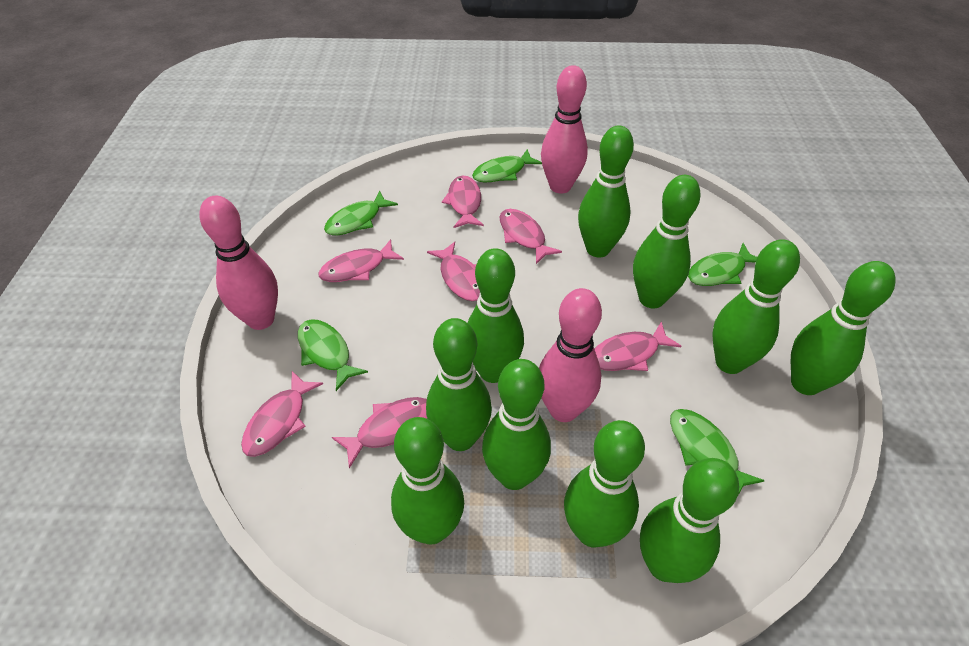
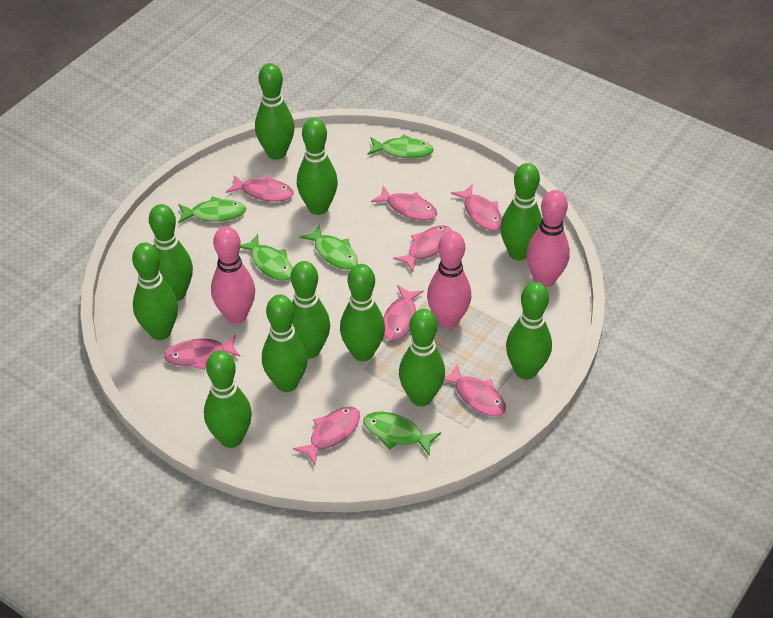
green bowling pin: 10 -> 11
pink fish: 7 -> 8

